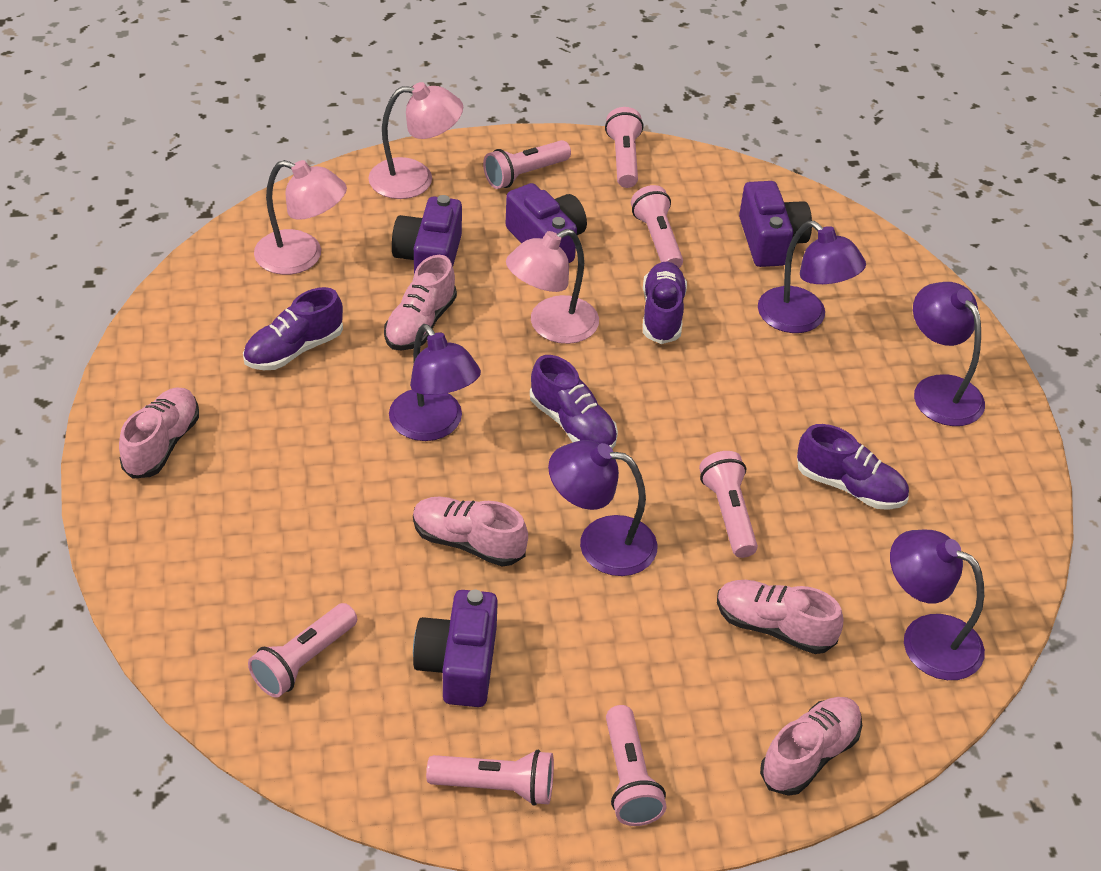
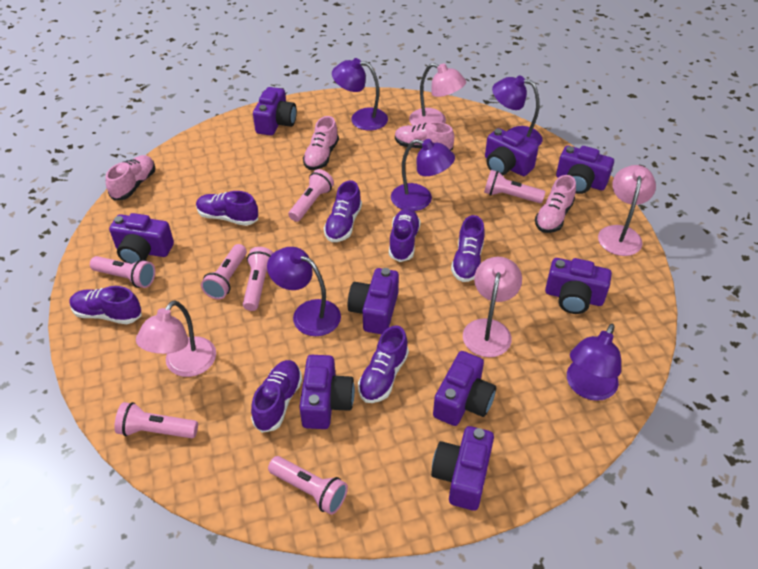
pink lamp: 3 -> 4
pink shoe: 5 -> 4
purple camera: 4 -> 9
purple shoe: 4 -> 7

